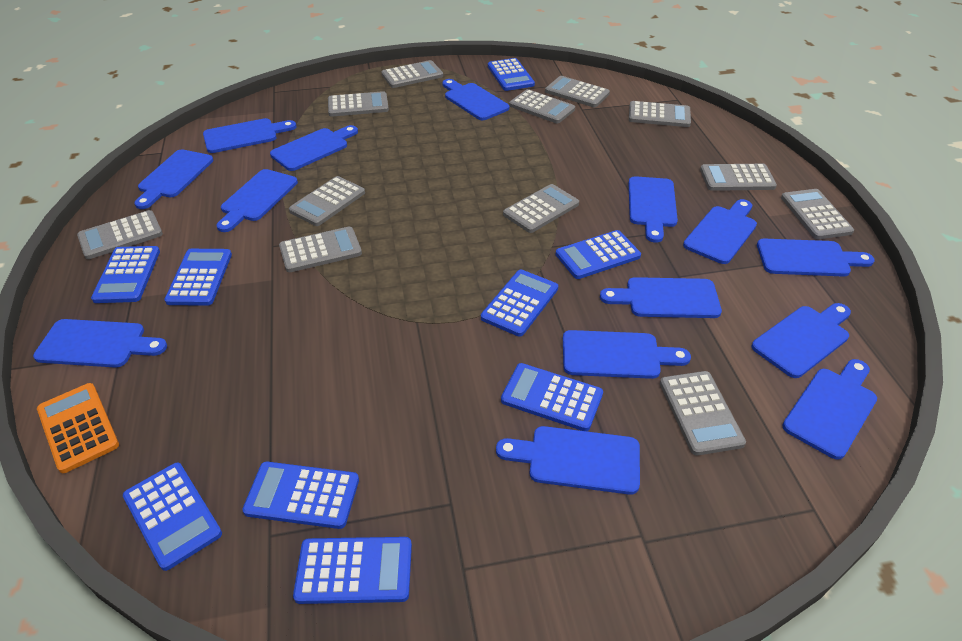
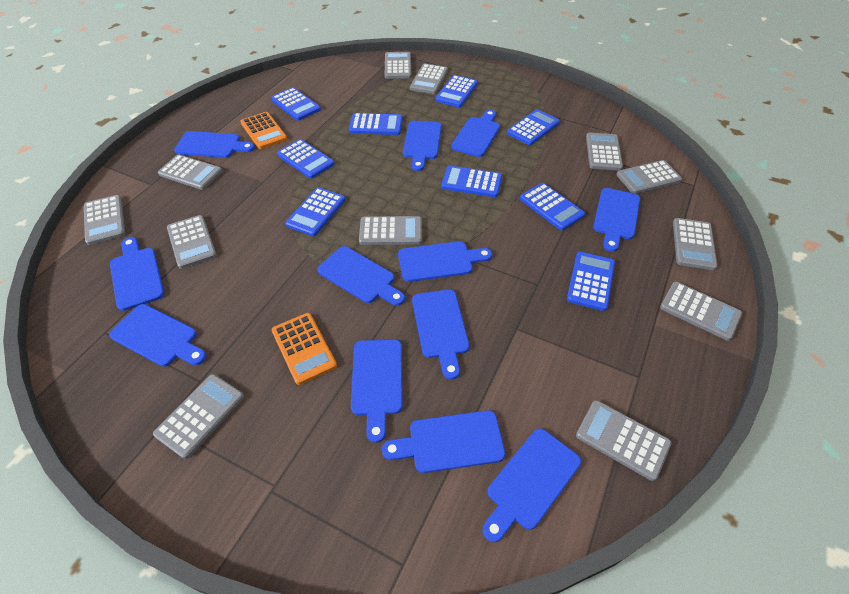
blue cutting board: 14 -> 12
orange calculator: 1 -> 2

